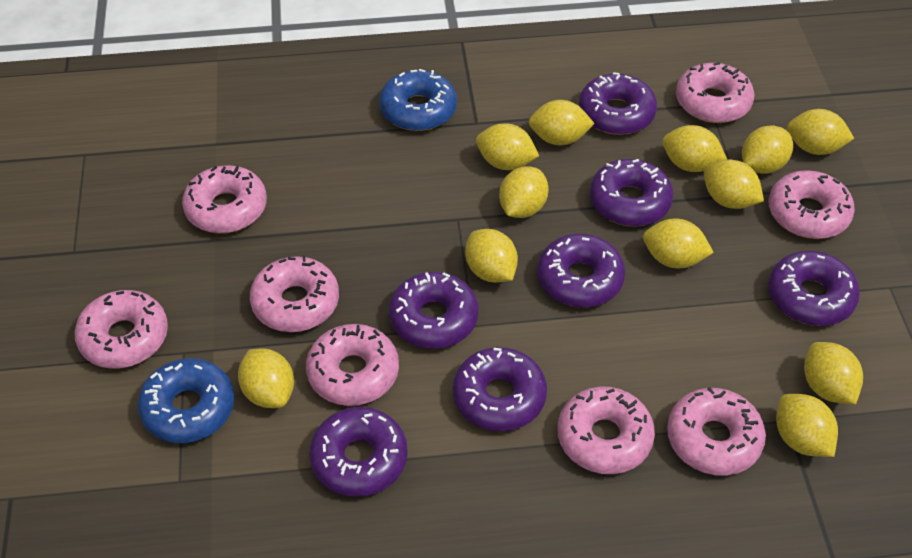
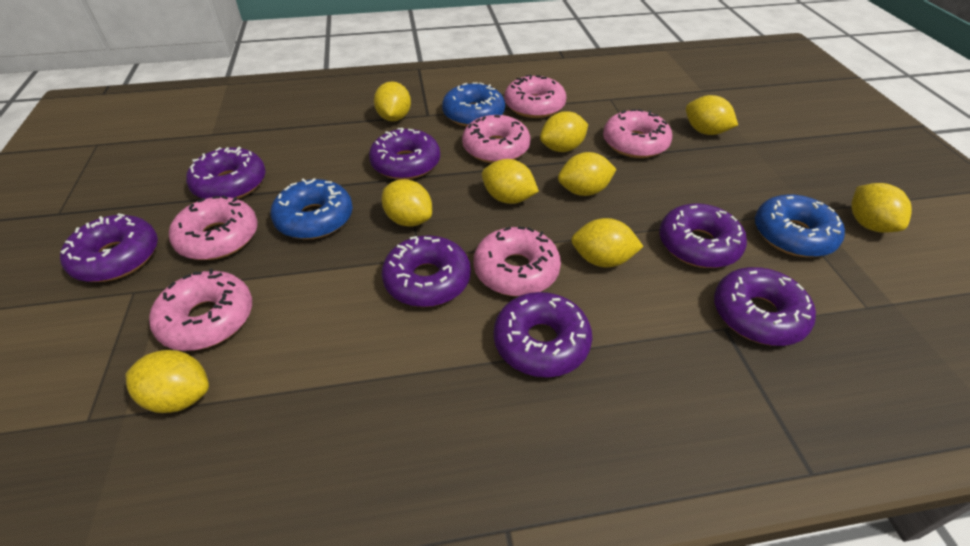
blue donut: 2 -> 3
pink donut: 8 -> 6
yellow lemon: 12 -> 9

